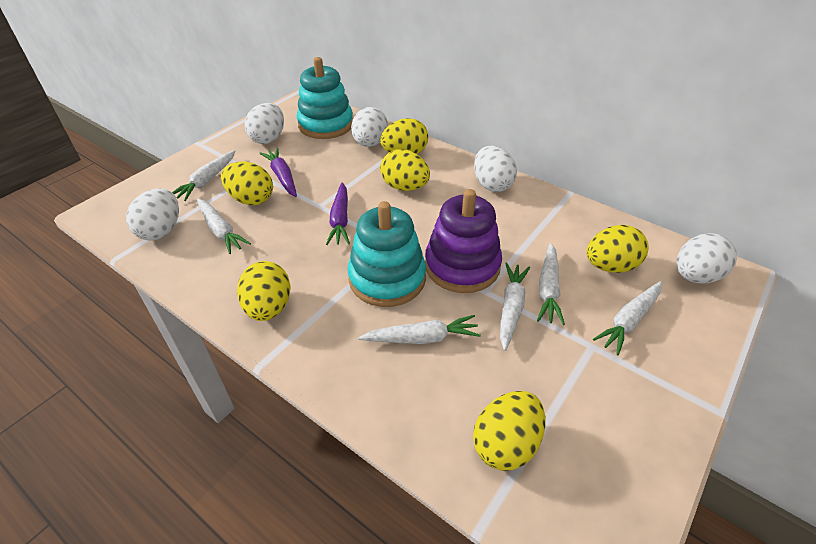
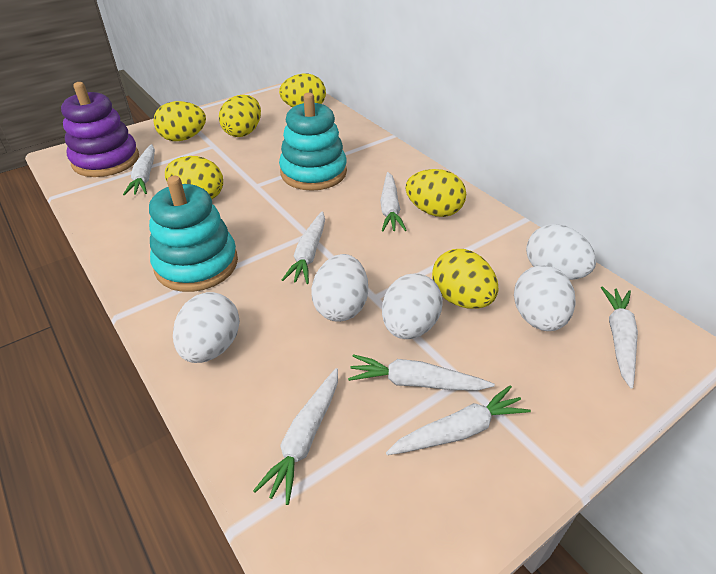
purple carrot: 2 -> 0
white carrot: 6 -> 7

